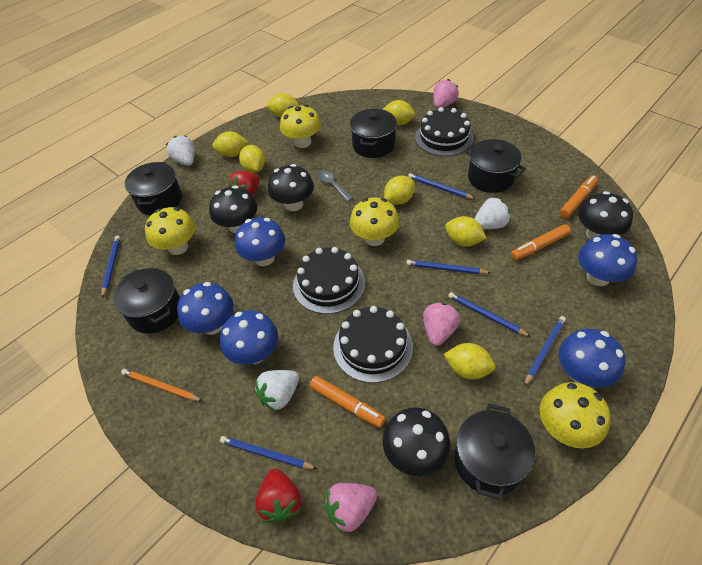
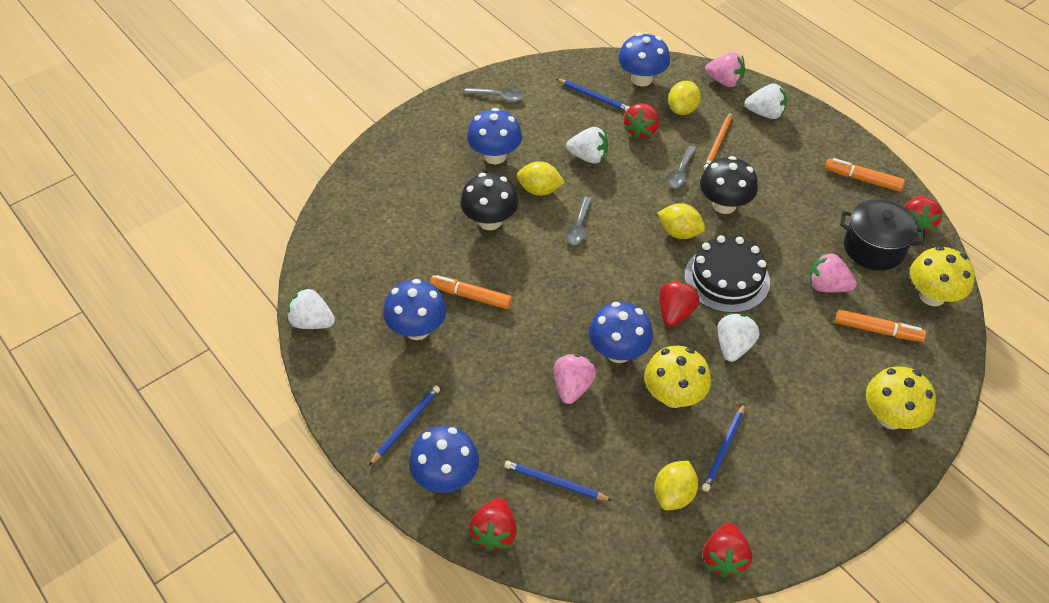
black cake: 3 -> 1
black mushroom: 4 -> 2
black pot: 5 -> 1
blue pencil: 6 -> 4
grey spoon: 1 -> 3
red strawberry: 2 -> 5
white strawberry: 3 -> 4
yellow lemon: 7 -> 4
yellow mushroom: 4 -> 3

